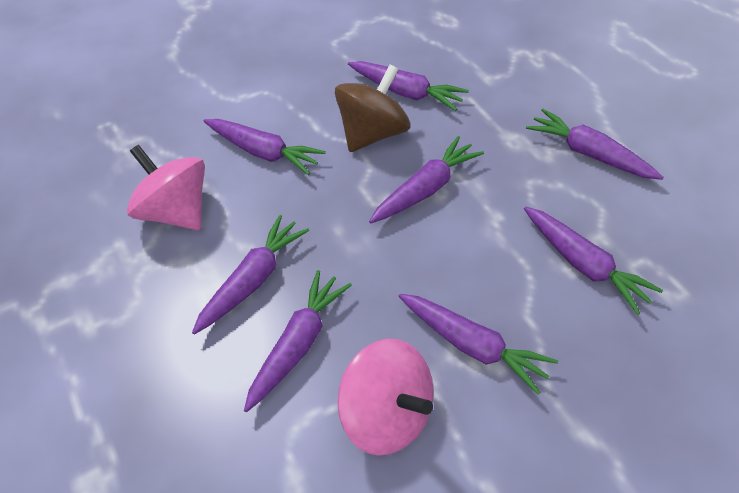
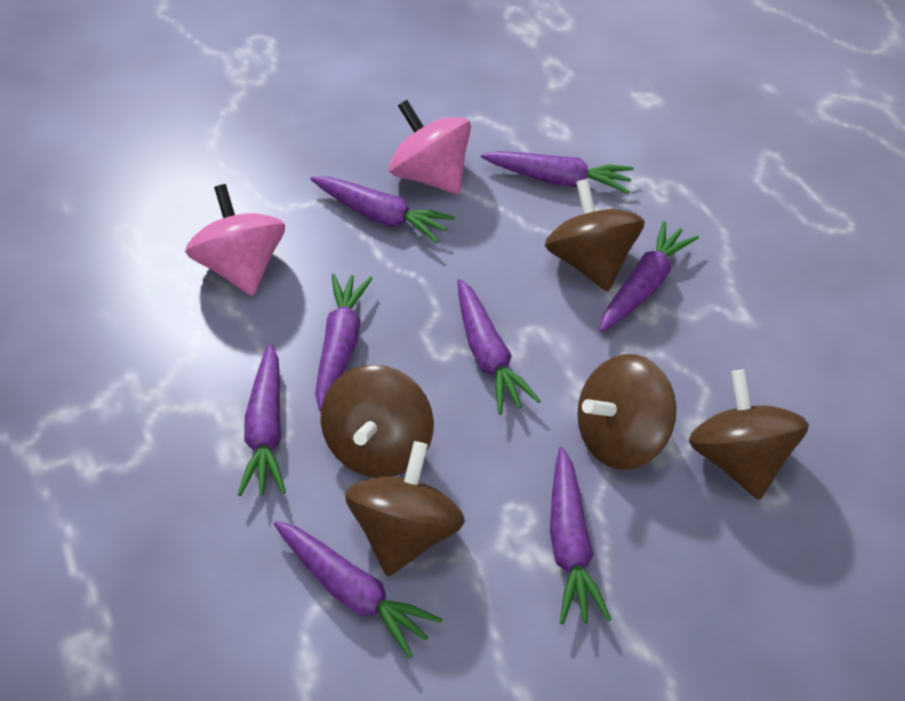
brown spinning top: 1 -> 5

